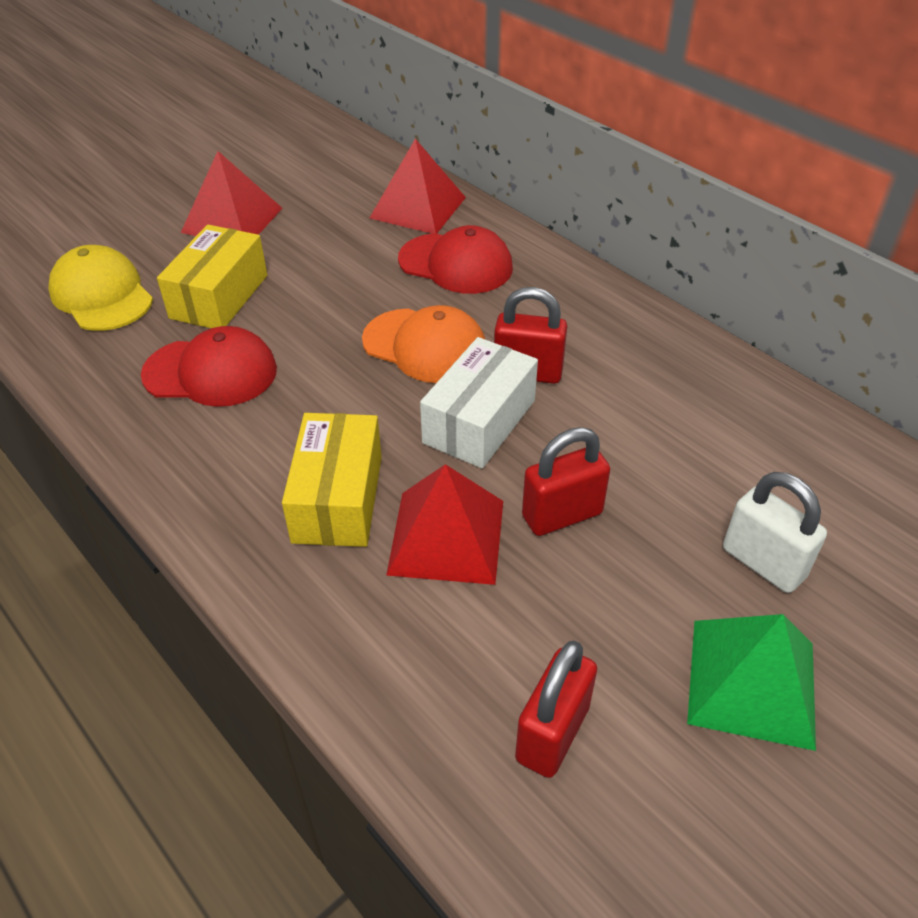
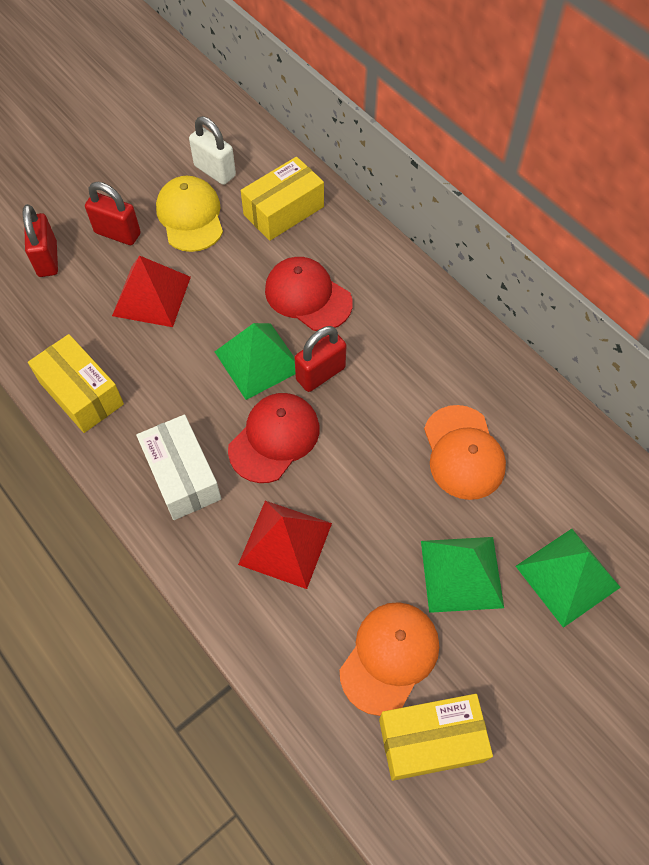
green pyramid: 1 -> 3
orange cap: 1 -> 2
red pyramid: 3 -> 2
yellow box: 2 -> 3

